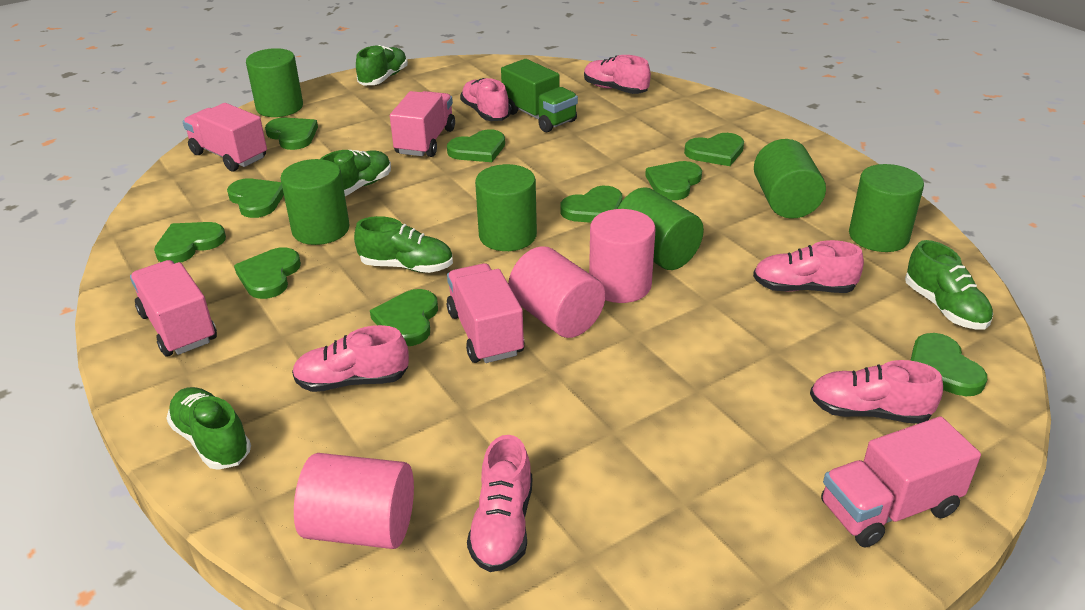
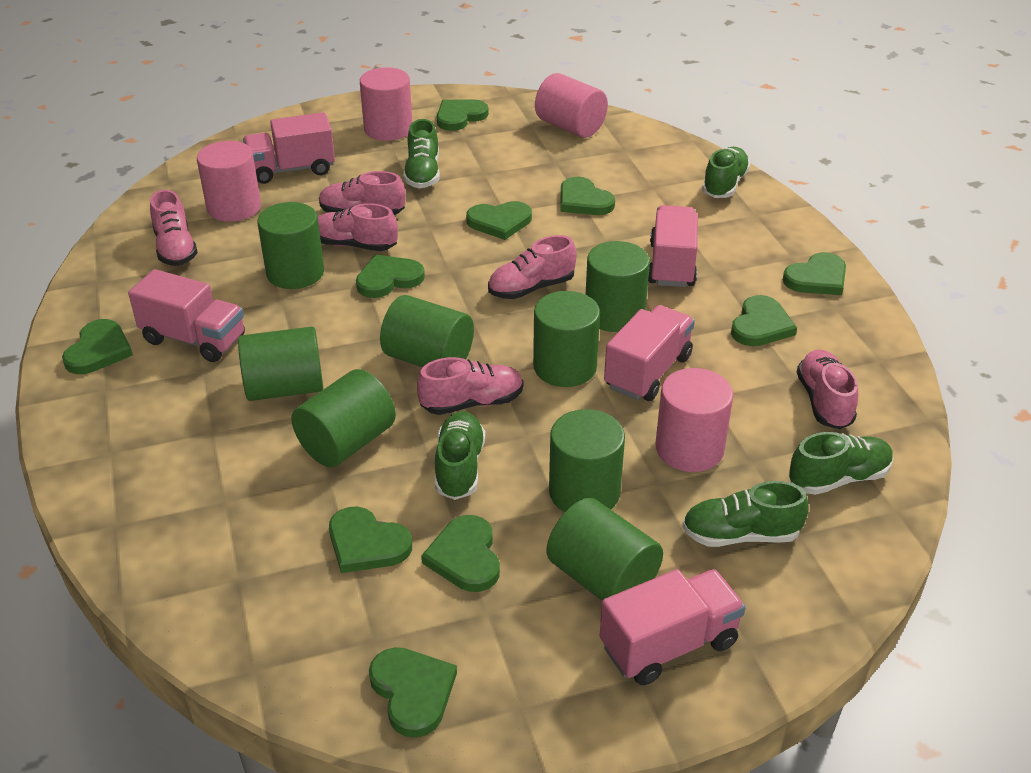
green cylinder: 6 -> 8
green truck: 1 -> 0
pink cylinder: 3 -> 4

